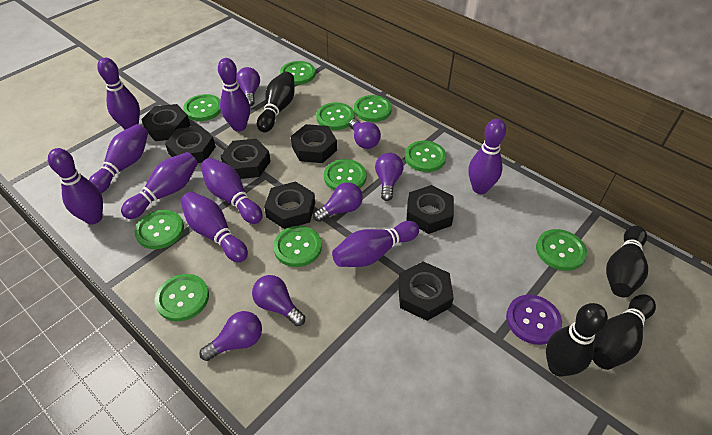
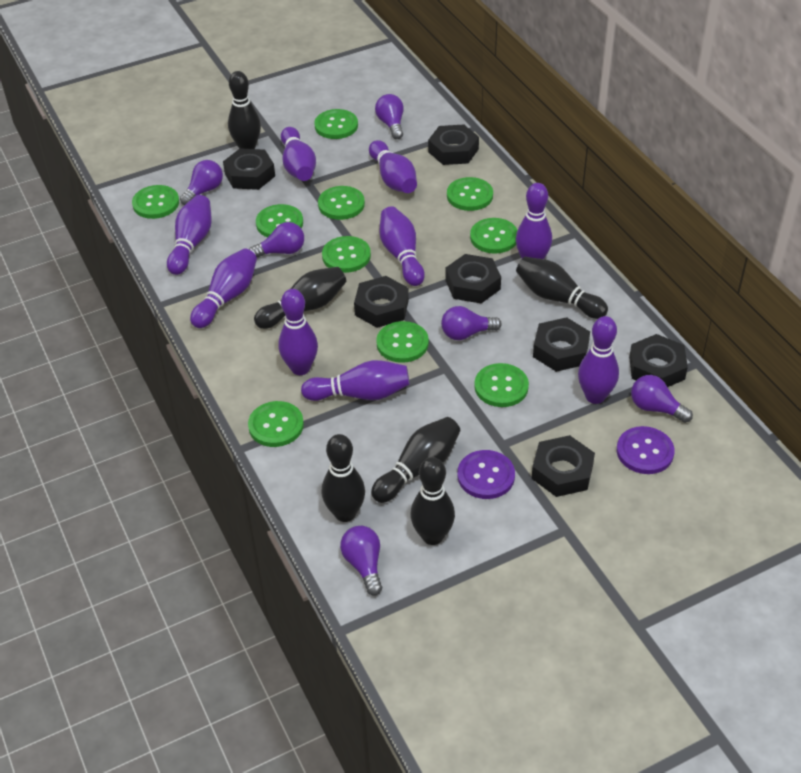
black bowling pin: 4 -> 6
purple button: 1 -> 2

